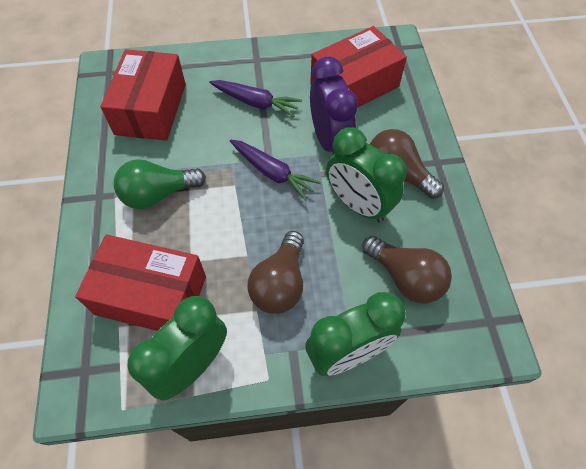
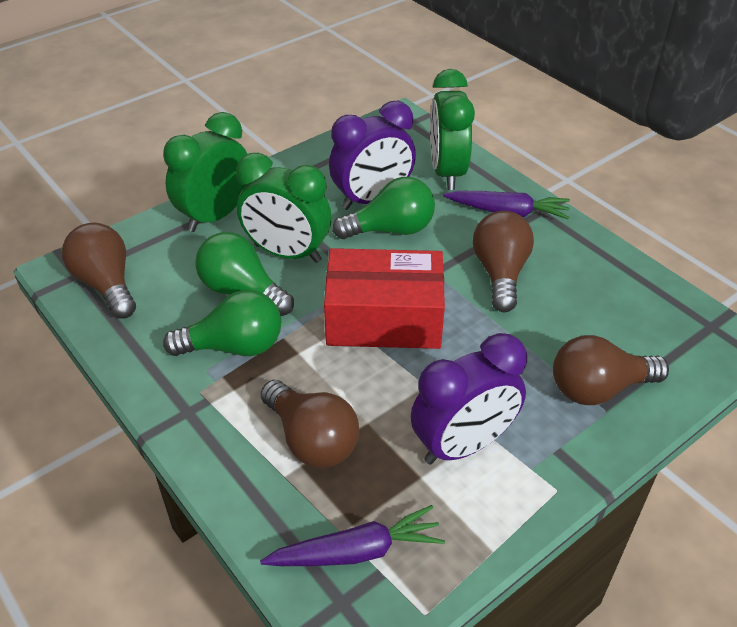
brown light bulb: 3 -> 4
green light bulb: 1 -> 3
purple clock: 1 -> 2
red box: 3 -> 1

